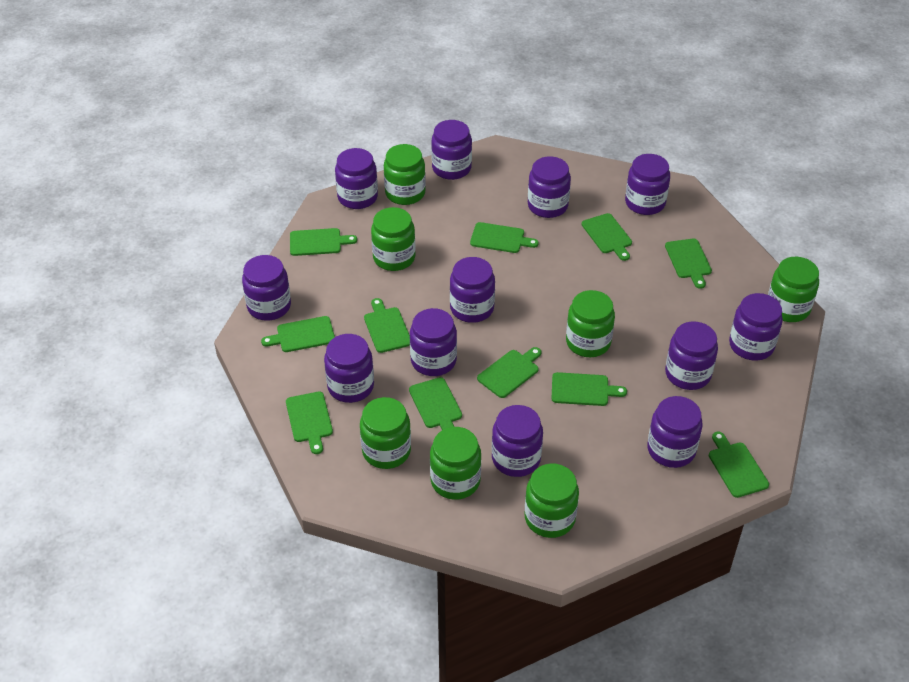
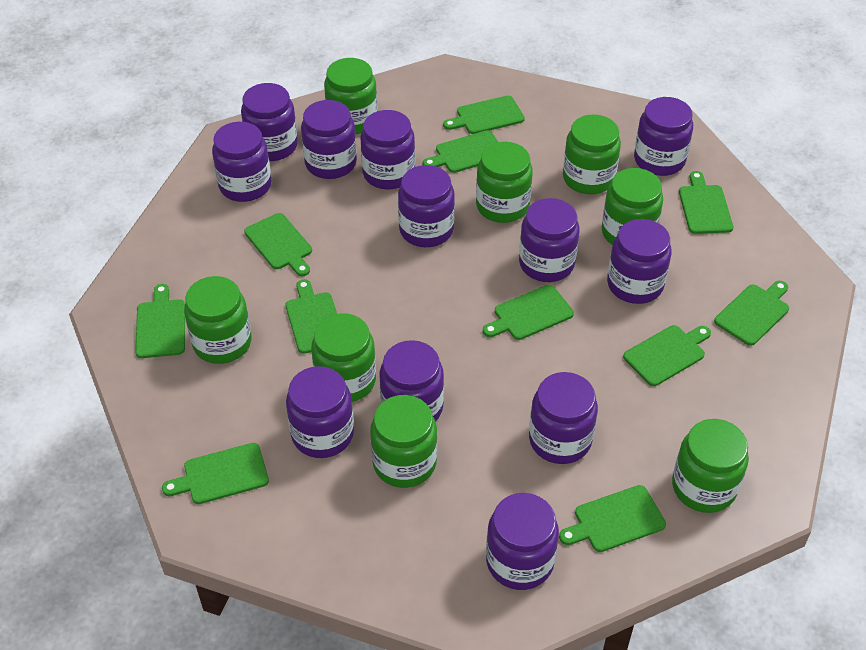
green jar: 7 -> 8

